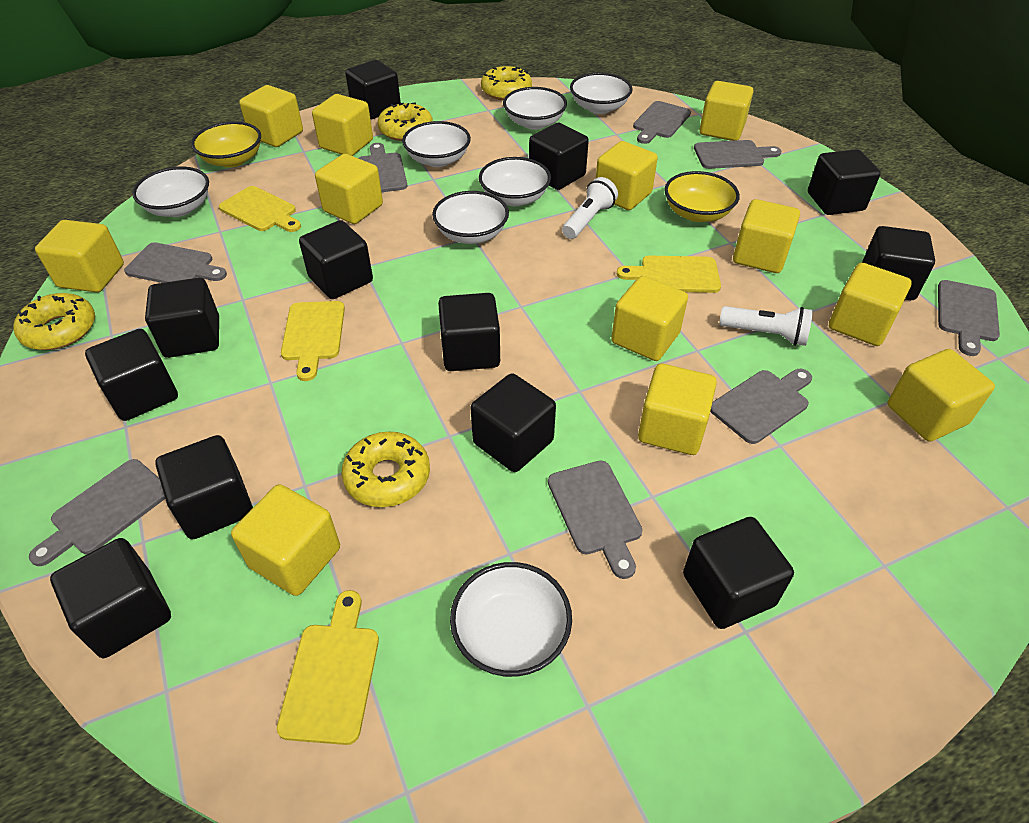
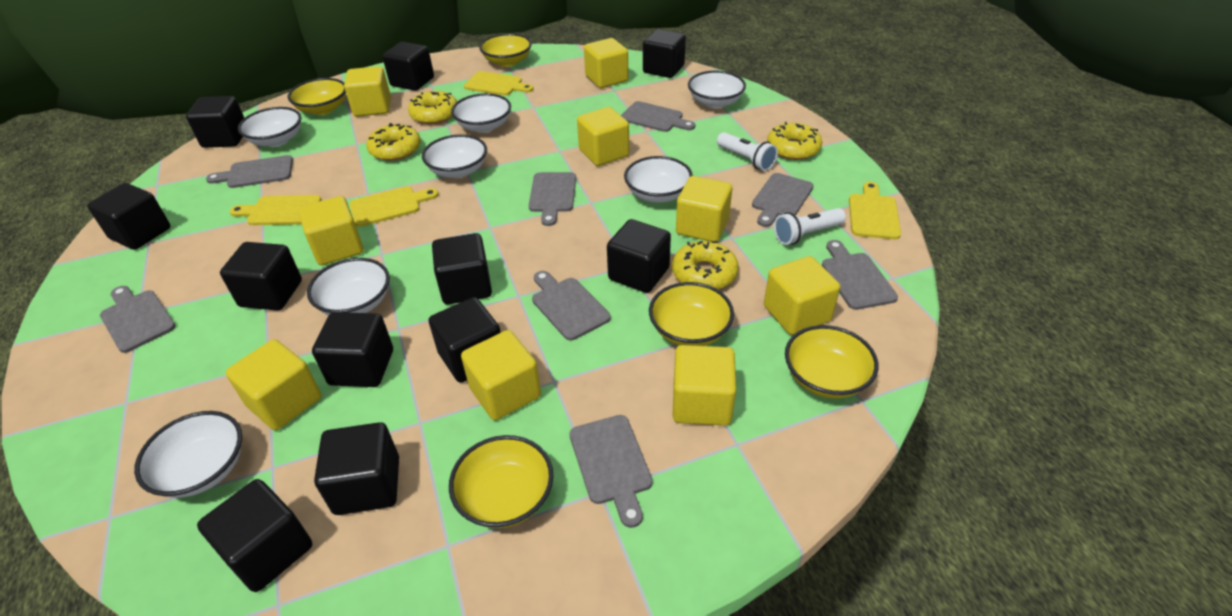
black cube: 12 -> 11
yellow bowl: 2 -> 5
yellow cube: 12 -> 9

